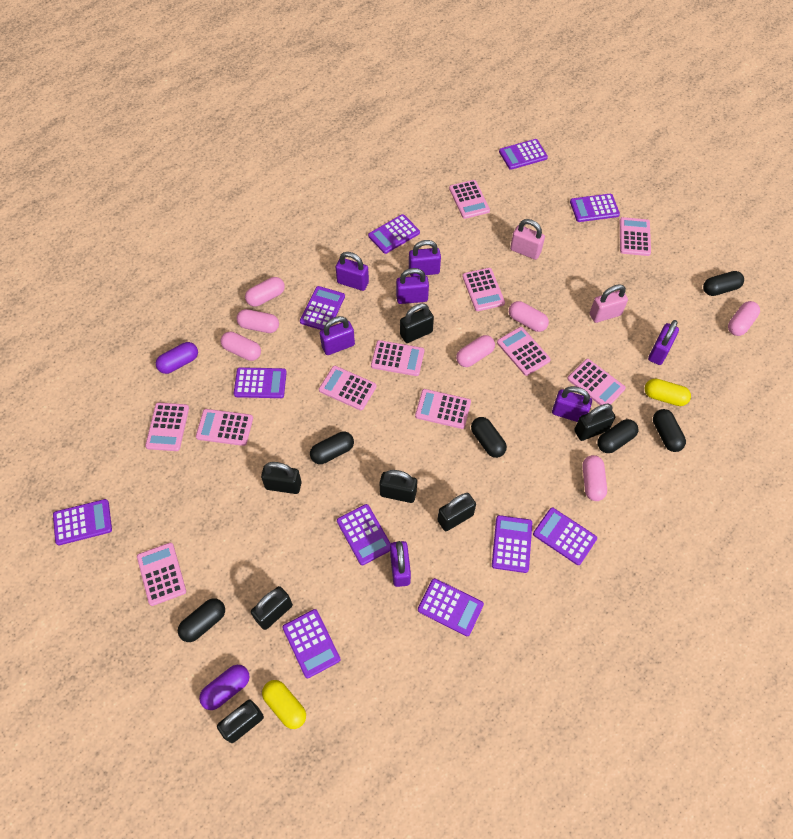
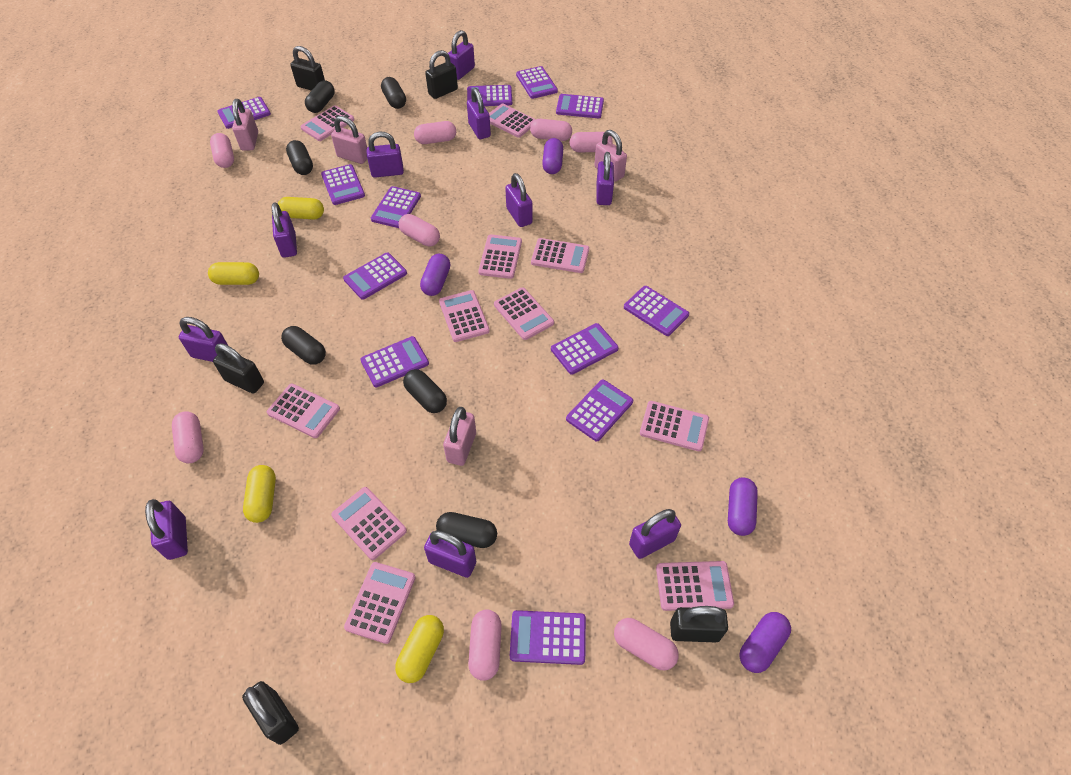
black padlock: 7 -> 5
pink capsule: 7 -> 8
pink padlock: 2 -> 4
purple calculator: 11 -> 12
purple capsule: 2 -> 4
purple padlock: 7 -> 10
yellow capsule: 2 -> 4

